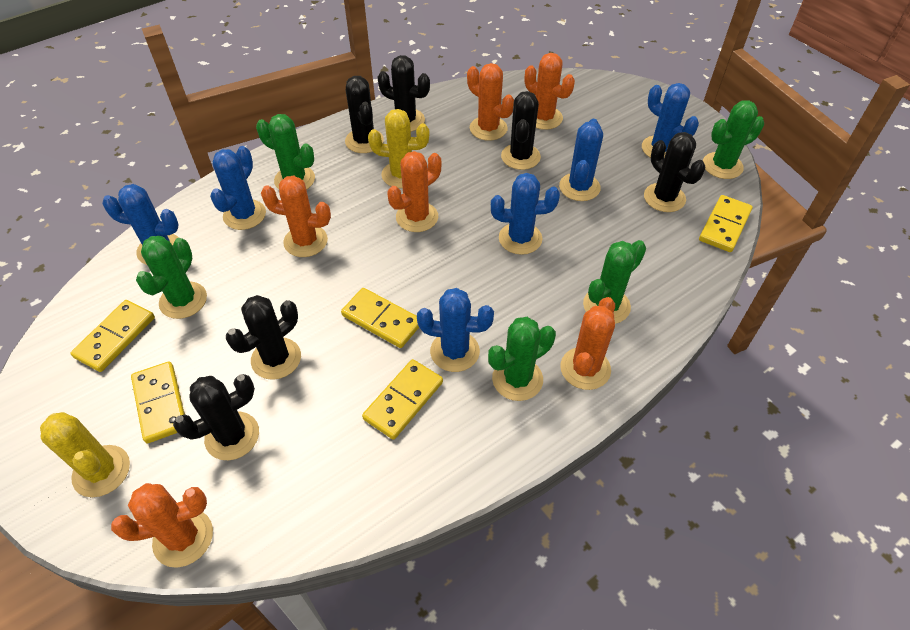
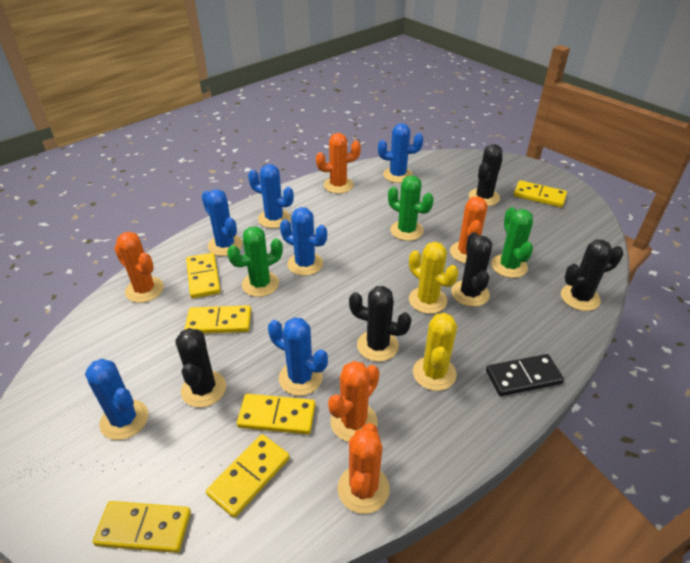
black cactus: 6 -> 5
black domino: 0 -> 1
green cactus: 5 -> 3
orange cactus: 6 -> 5
yellow domino: 5 -> 6

